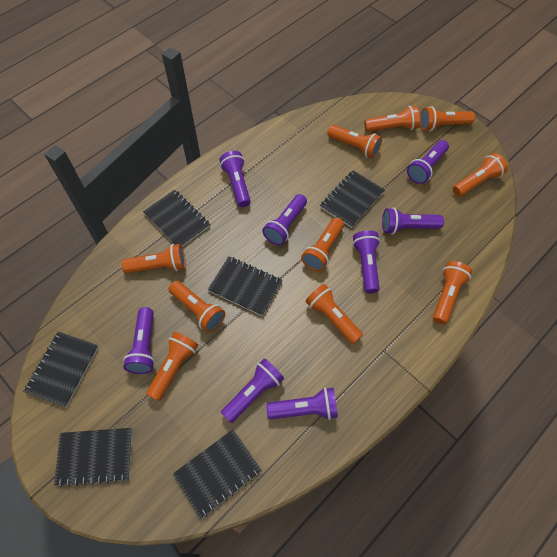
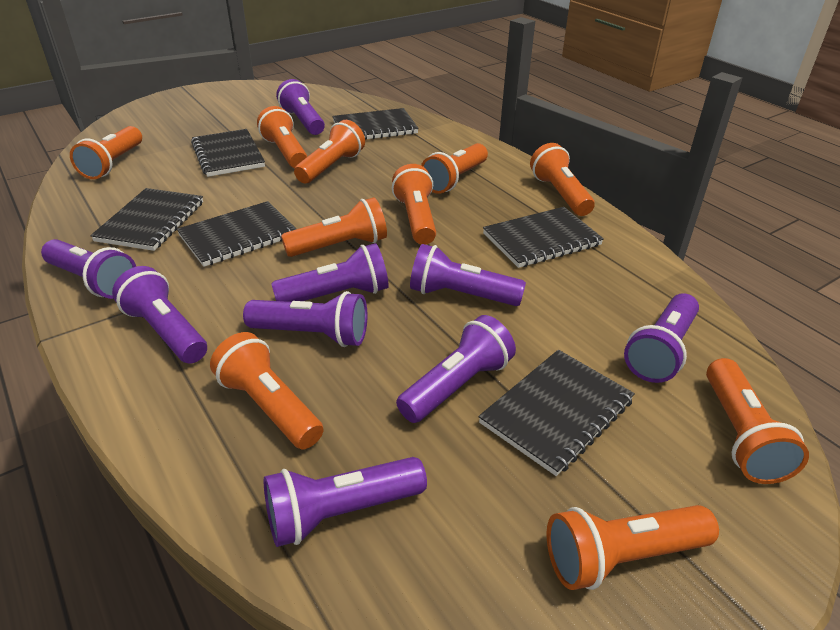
purple flashlight: 8 -> 9

